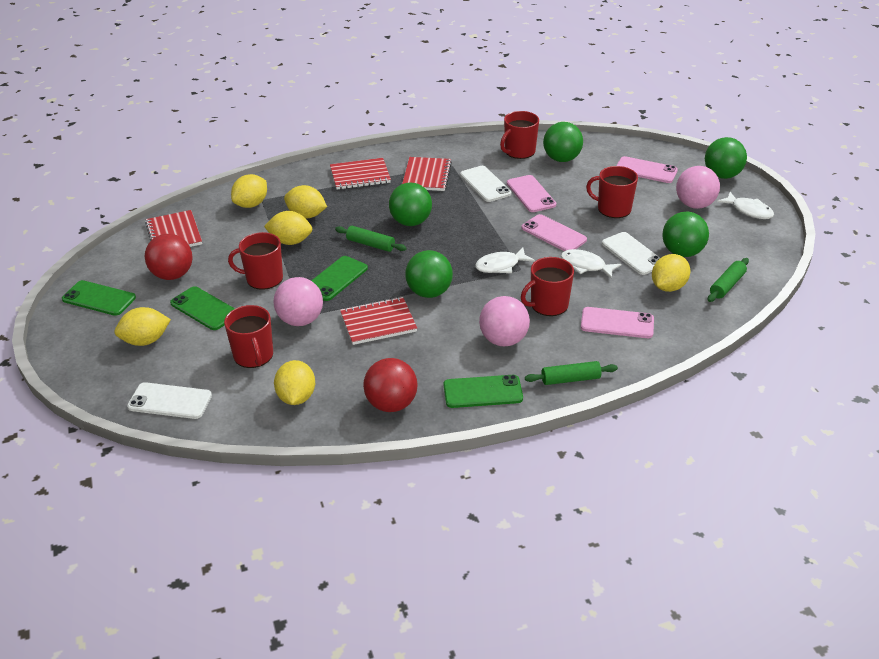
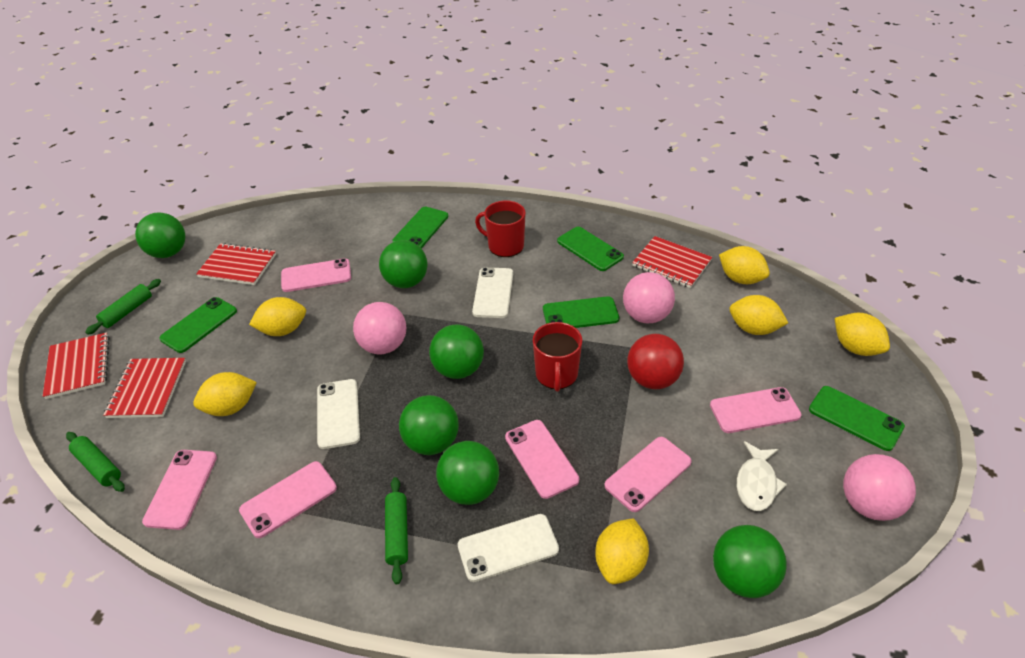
green ball: 5 -> 6
green phone: 4 -> 5
pink phone: 4 -> 6
red ball: 2 -> 1
red mug: 5 -> 2
white fish: 3 -> 1

